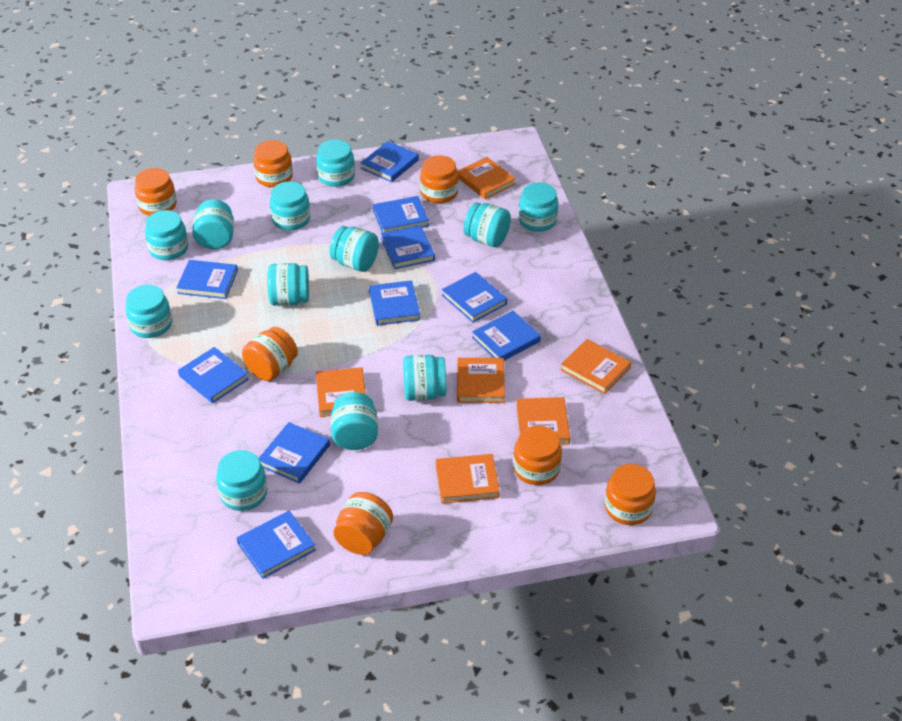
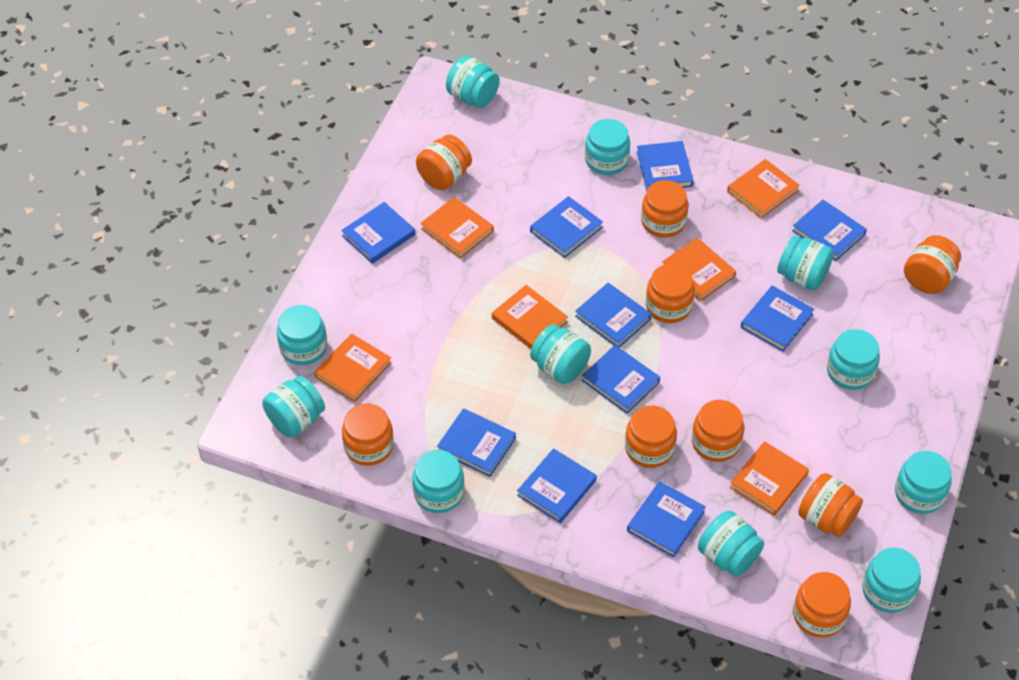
orange jar: 7 -> 9
turquoise jar: 12 -> 11

